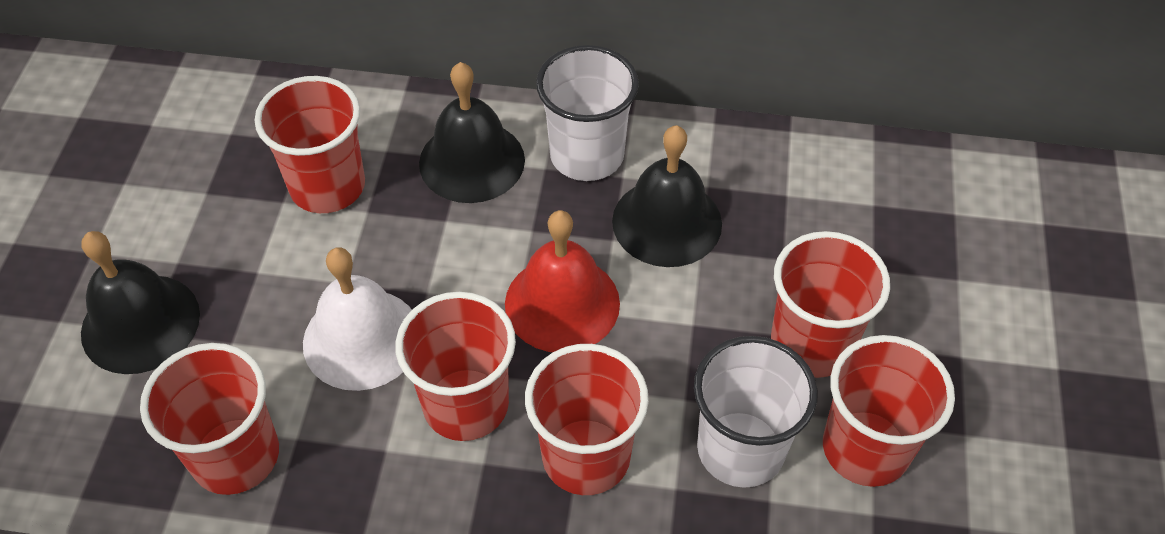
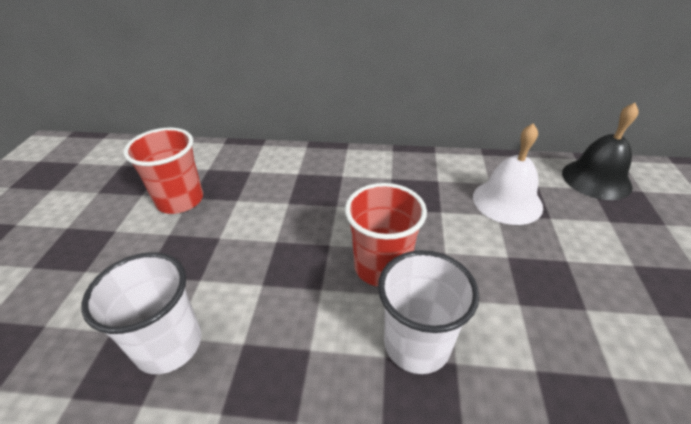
black bell: 3 -> 1
red bell: 1 -> 0
red cup: 6 -> 2

